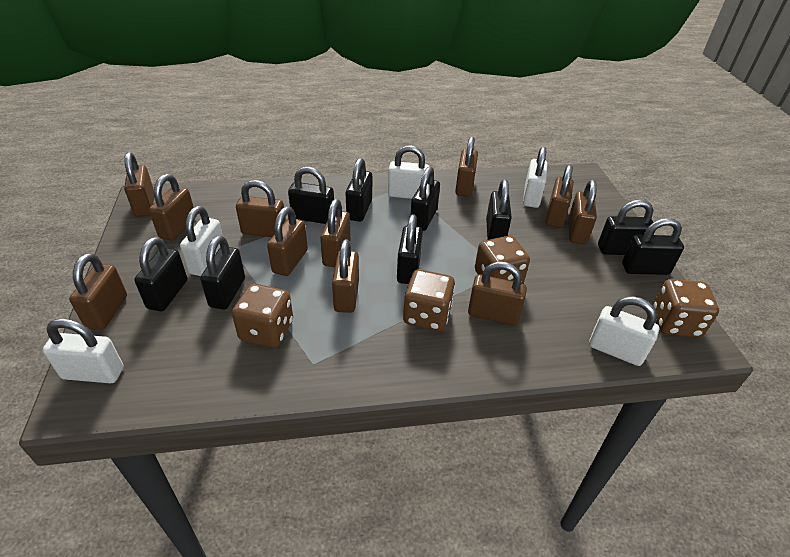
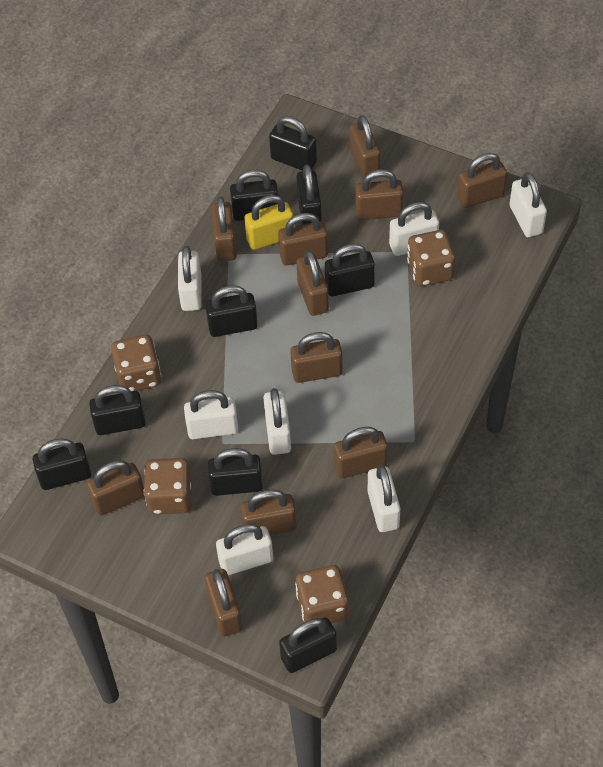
white padlock: 5 -> 7
yellow padlock: 0 -> 1

